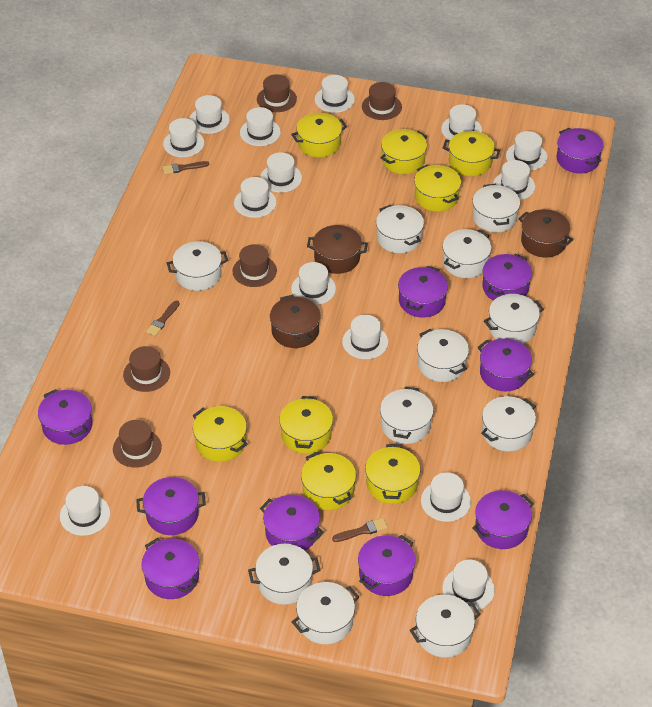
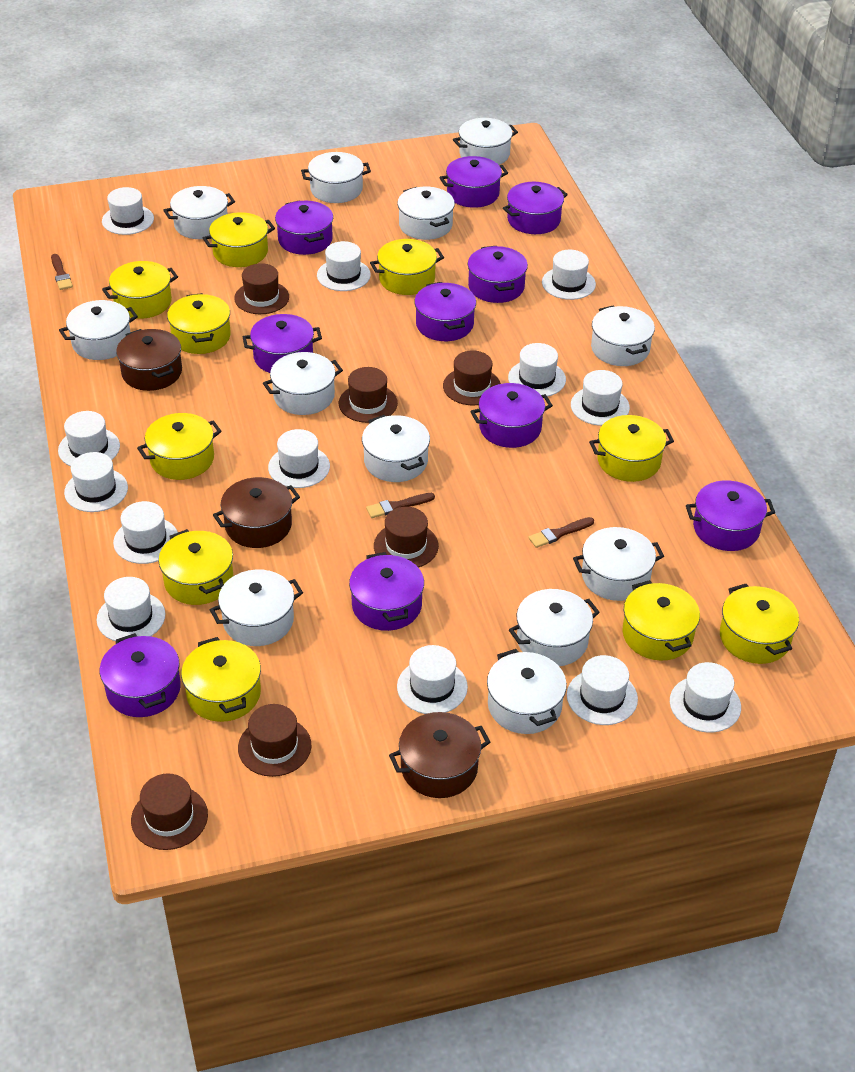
brown hat: 5 -> 6
white hat: 14 -> 13
white pot: 11 -> 12
yellow pot: 8 -> 10

